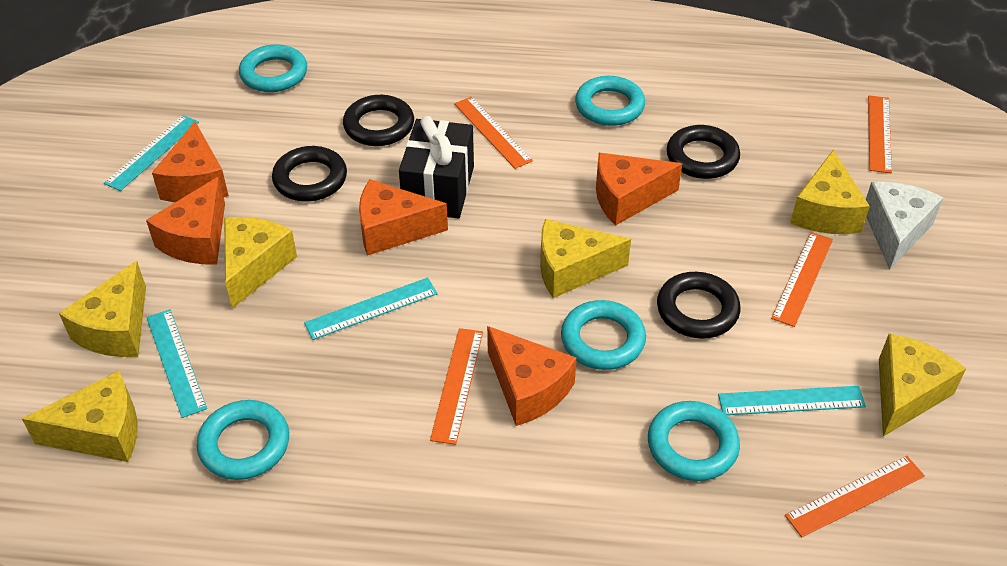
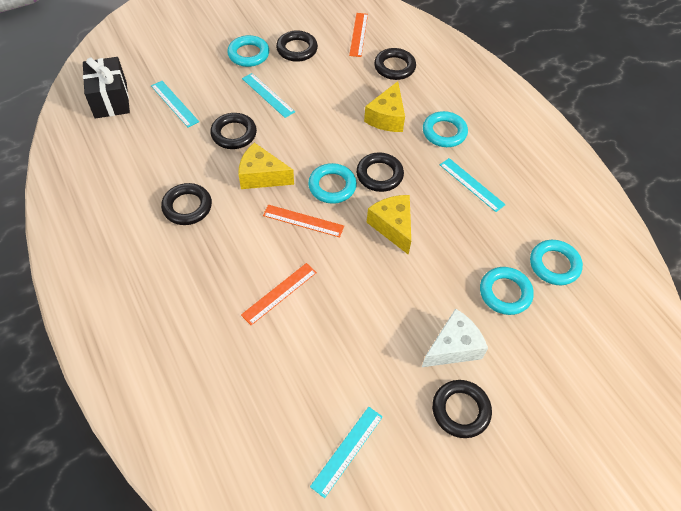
black ring: 4 -> 6
orange cheese: 5 -> 0
orange ruler: 5 -> 3
yellow cheese: 6 -> 3

